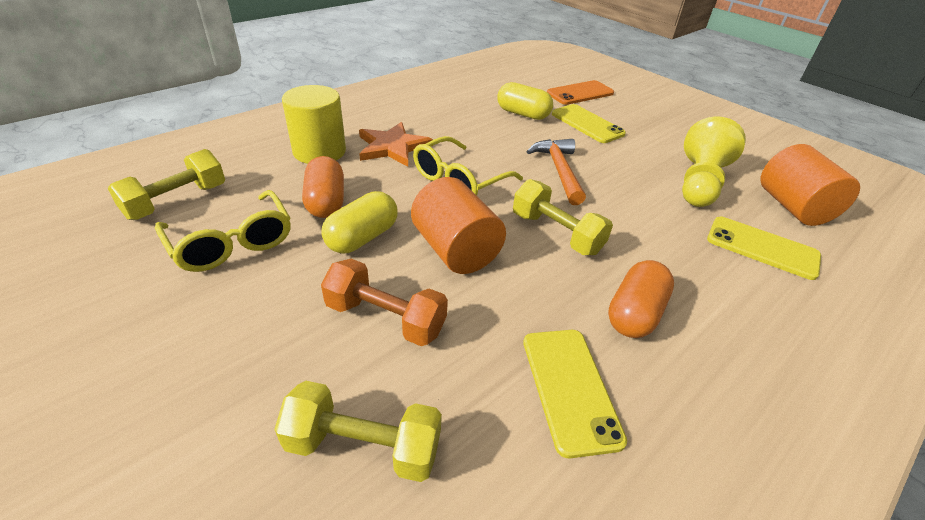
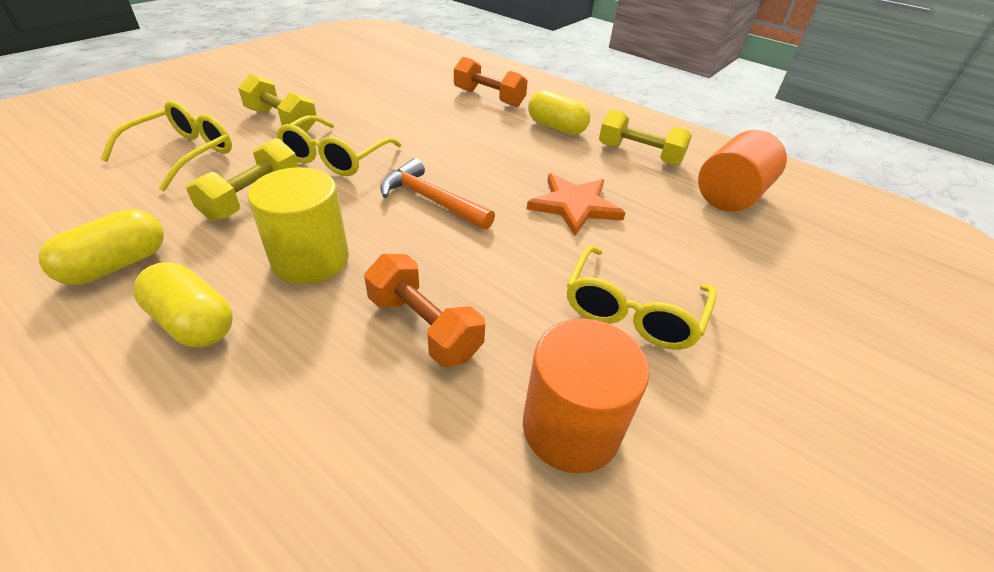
orange capsule: 2 -> 0
orange dumbbell: 1 -> 2
orange phone: 1 -> 0
yellow capsule: 2 -> 3
yellow glasses: 2 -> 3
yellow pawn: 1 -> 0
yellow phone: 3 -> 0

